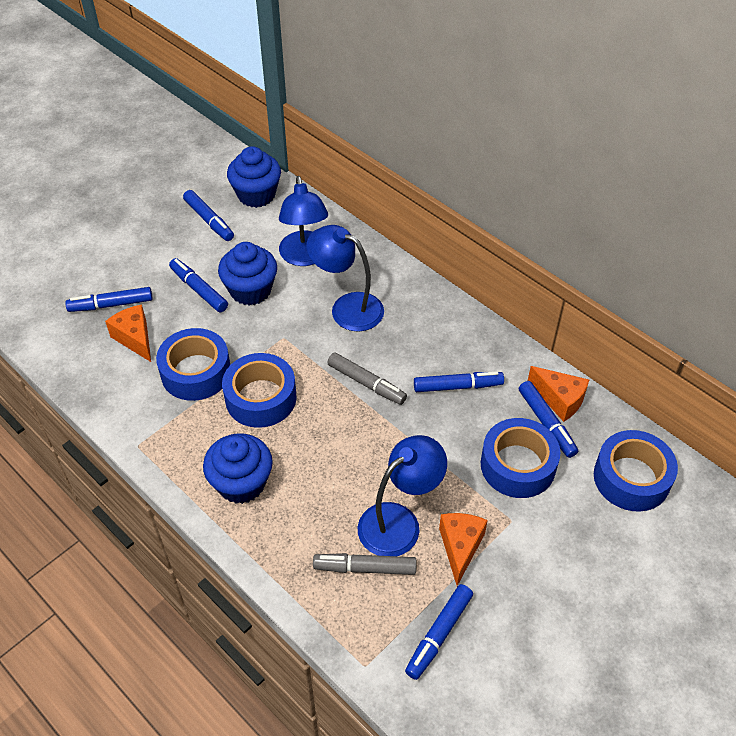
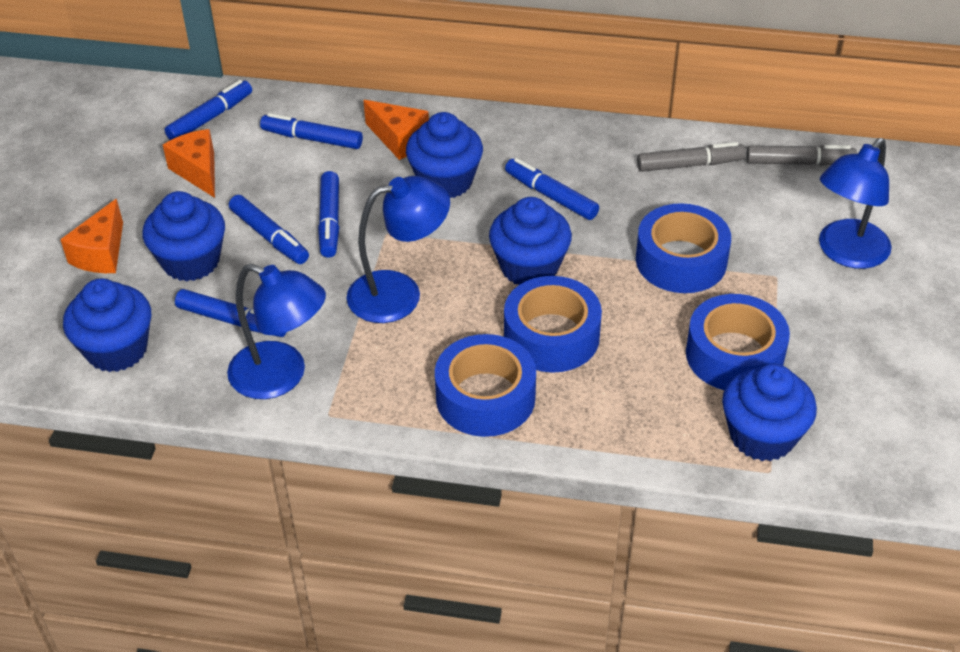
blue cupcake: 3 -> 5

